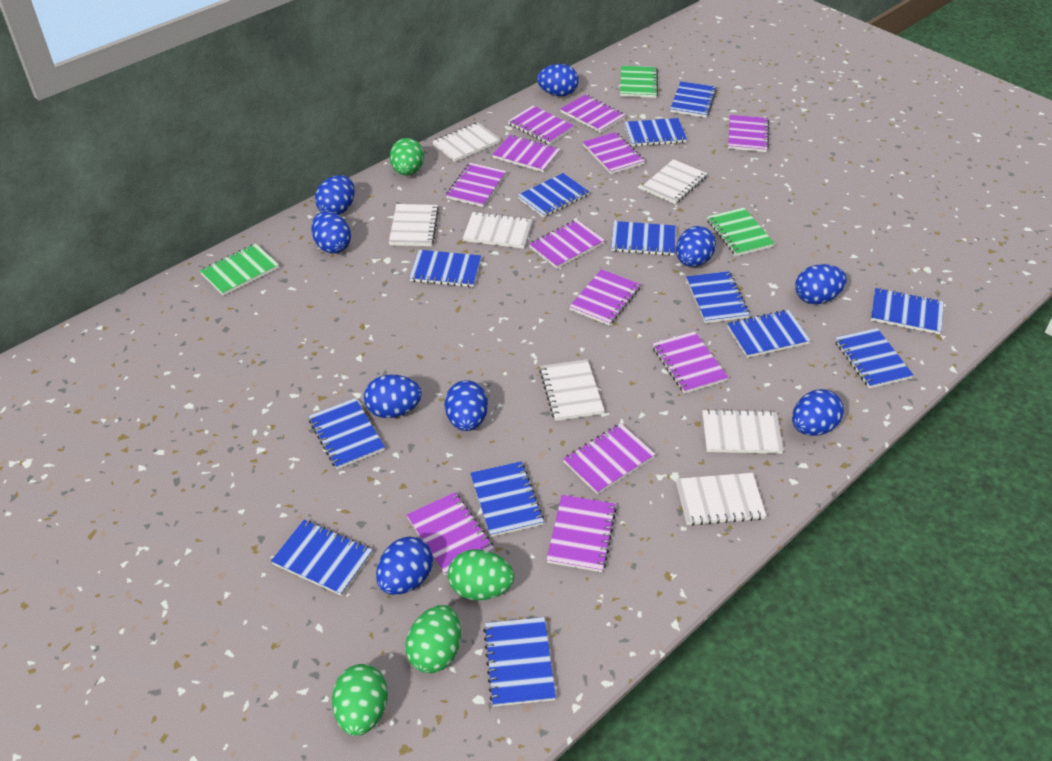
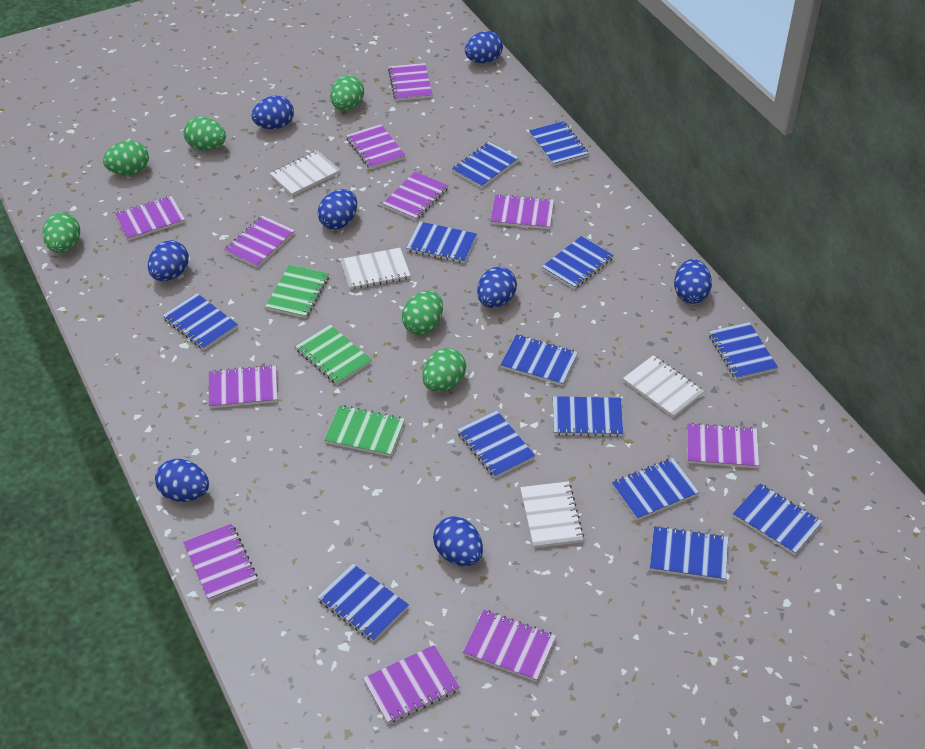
blue egg: 9 -> 8
green egg: 4 -> 6
purple notebook: 12 -> 11
white notebook: 7 -> 4

